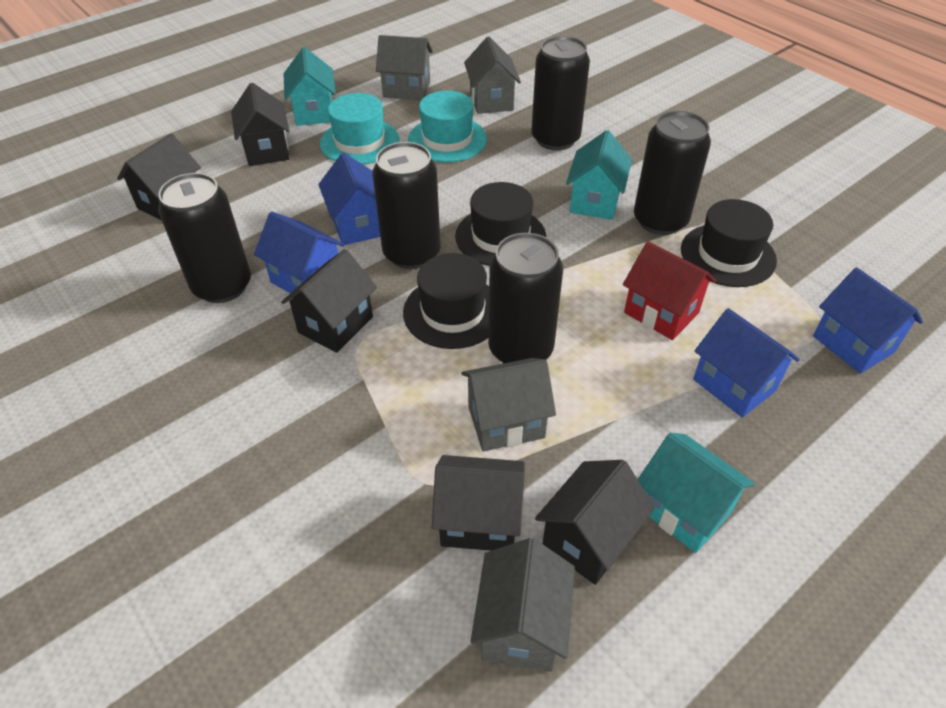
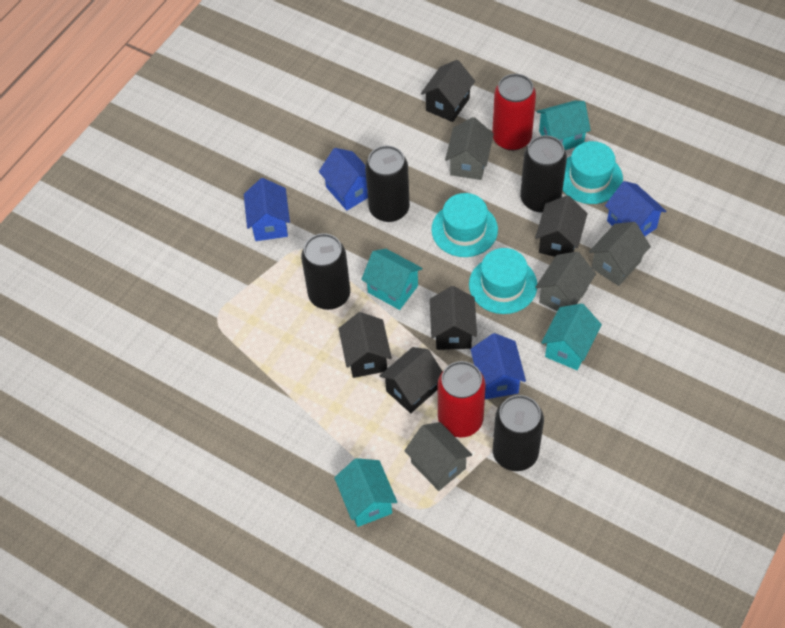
black can: 5 -> 4
black hat: 3 -> 0
red can: 0 -> 2
red house: 1 -> 0
turquoise hat: 2 -> 3
turquoise house: 3 -> 4

